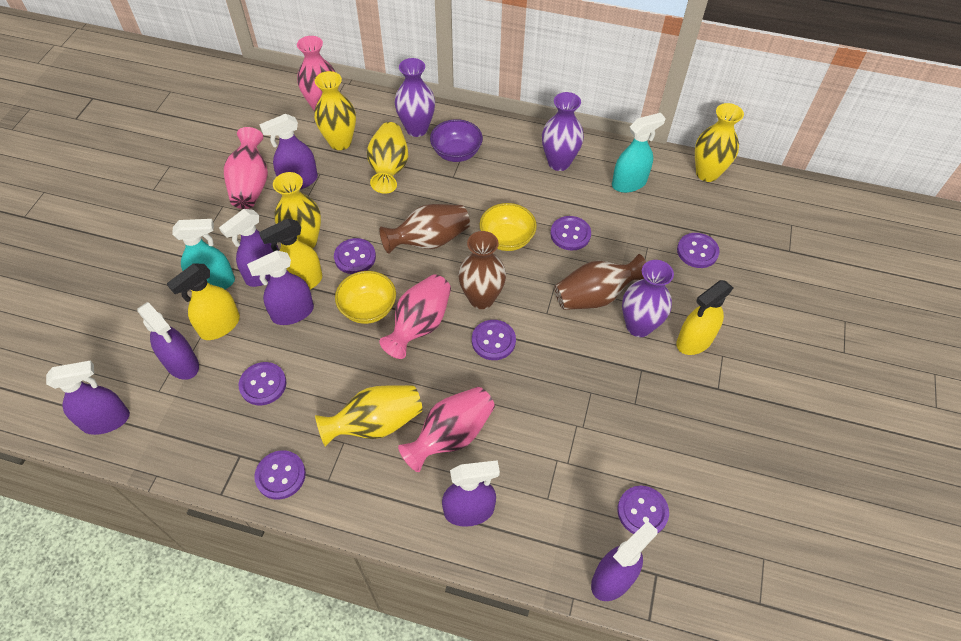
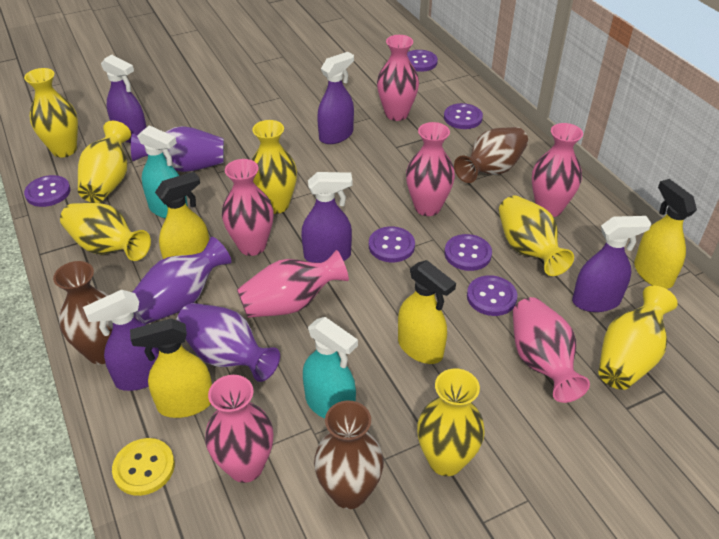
pink vase: 4 -> 7
purple bowl: 1 -> 0
purple button: 7 -> 6
purple spray bottle: 7 -> 5
yellow bowl: 2 -> 0
yellow button: 0 -> 1
yellow spray bottle: 3 -> 4
yellow vase: 5 -> 7

